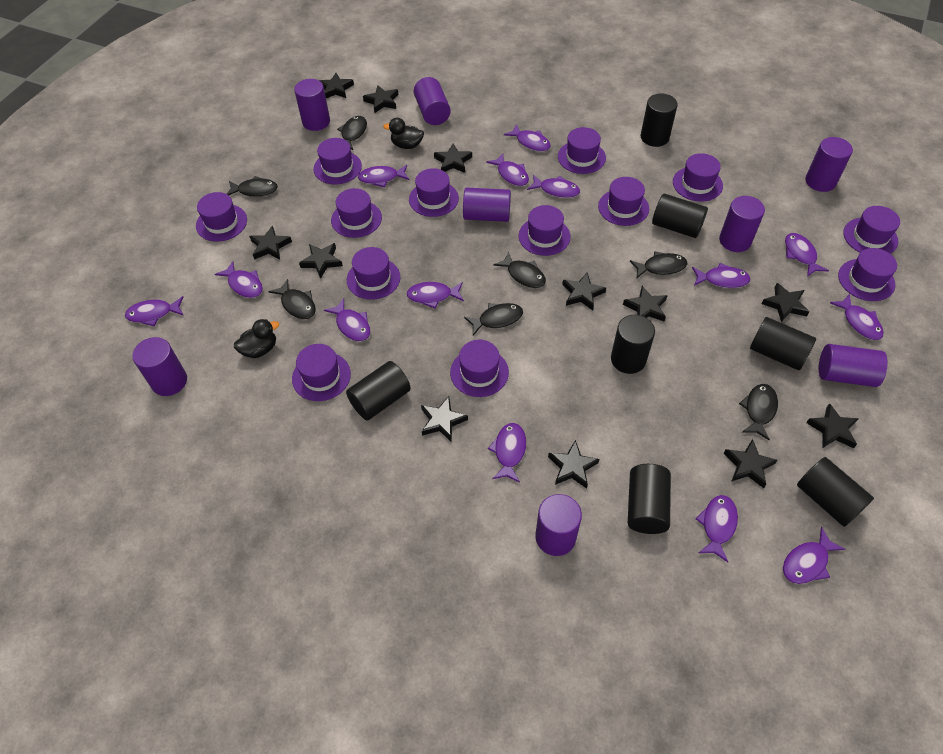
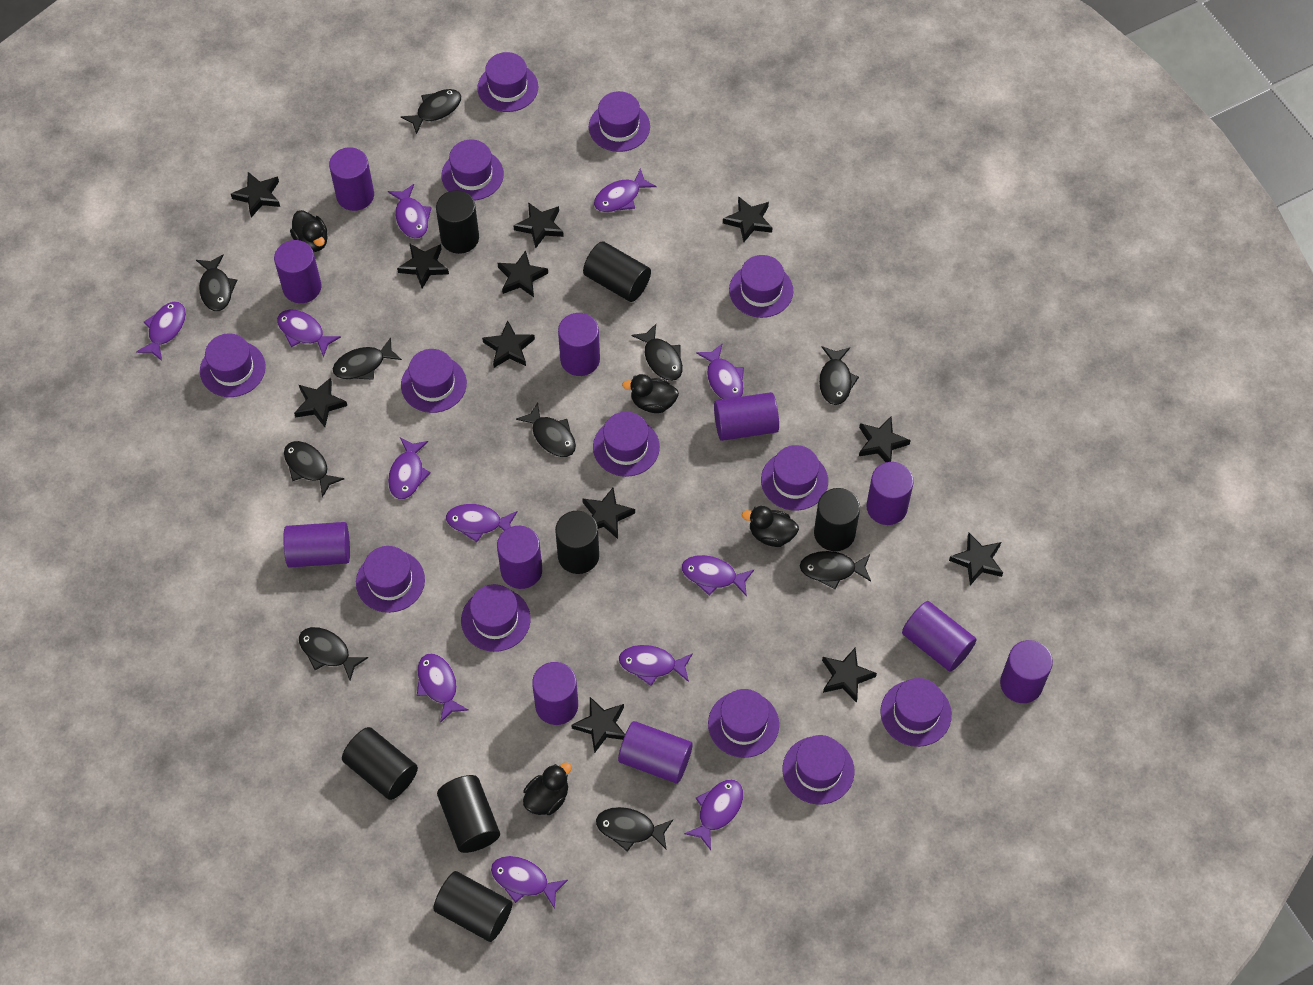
black duck: 2 -> 4
black fish: 7 -> 10
purple cylinder: 8 -> 11
purple fish: 14 -> 12

